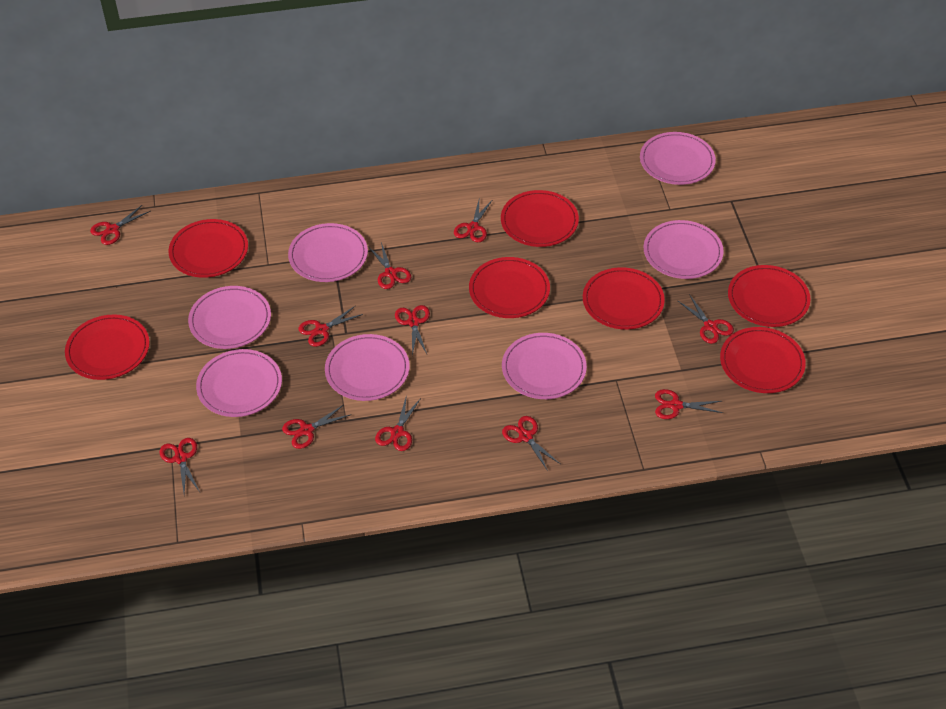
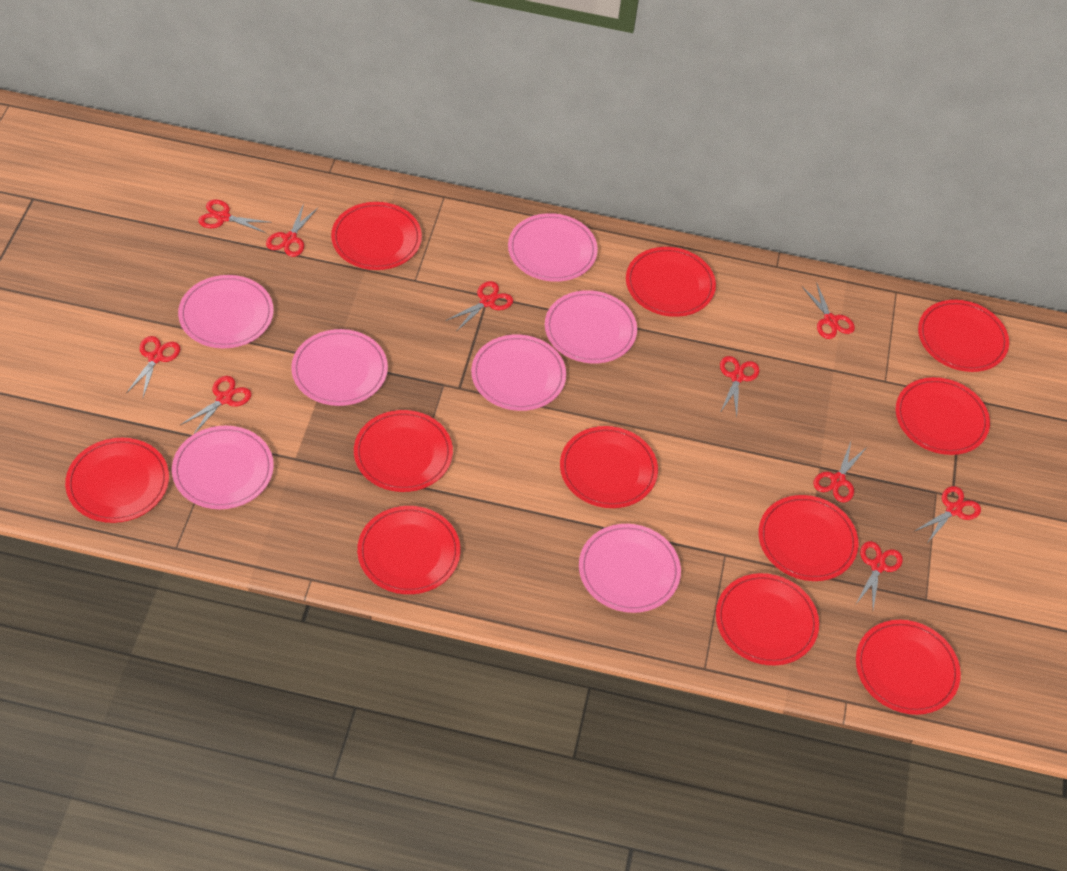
red plate: 7 -> 11
red scissors: 11 -> 10

